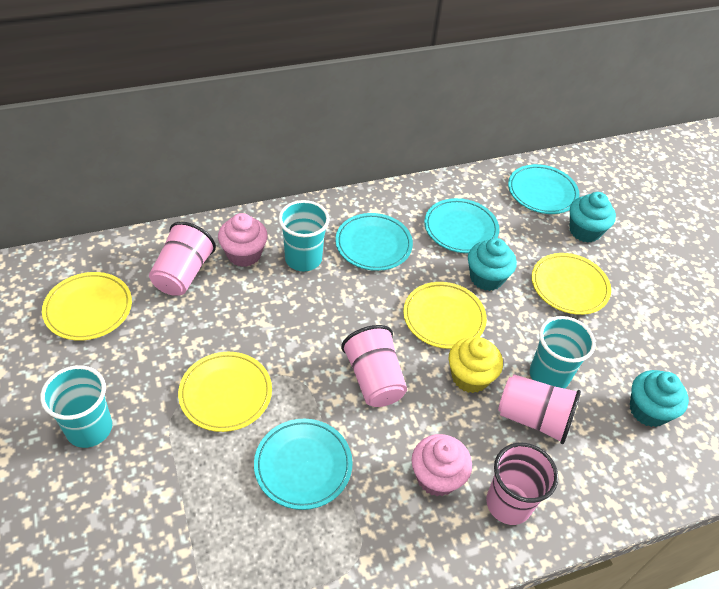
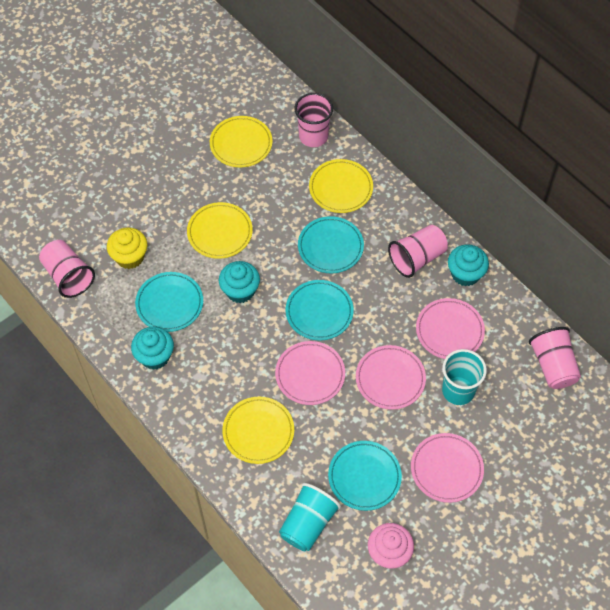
pink cupcake: 2 -> 1
pink plate: 0 -> 4
turquoise cup: 3 -> 2

